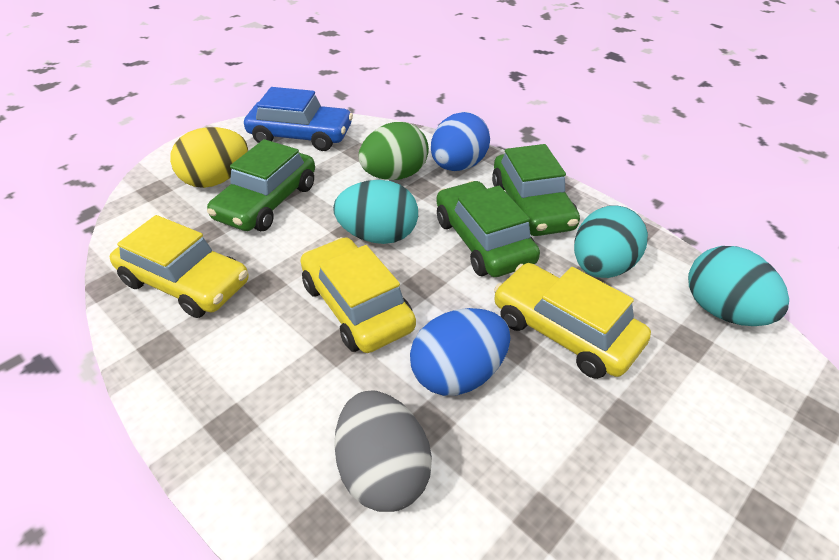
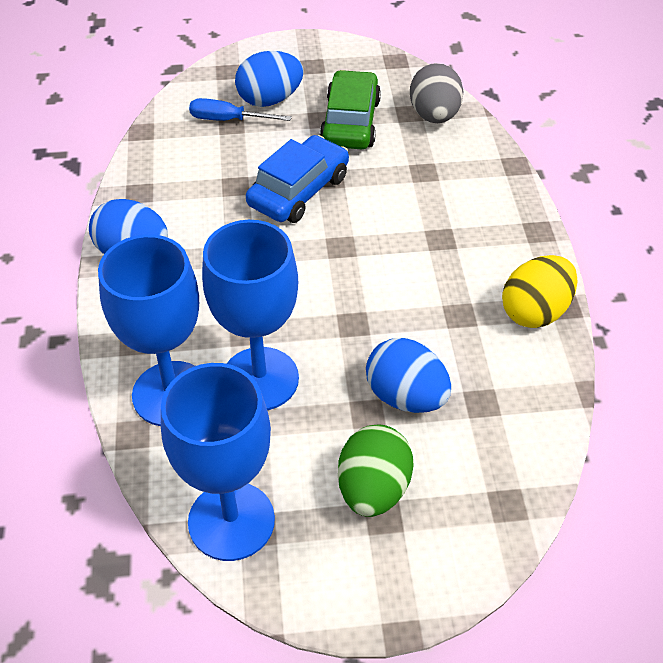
blue egg: 2 -> 3
blue goblet: 0 -> 3
blue screwdriver: 0 -> 1
green car: 3 -> 1
turquoise egg: 3 -> 0
yellow car: 3 -> 0

